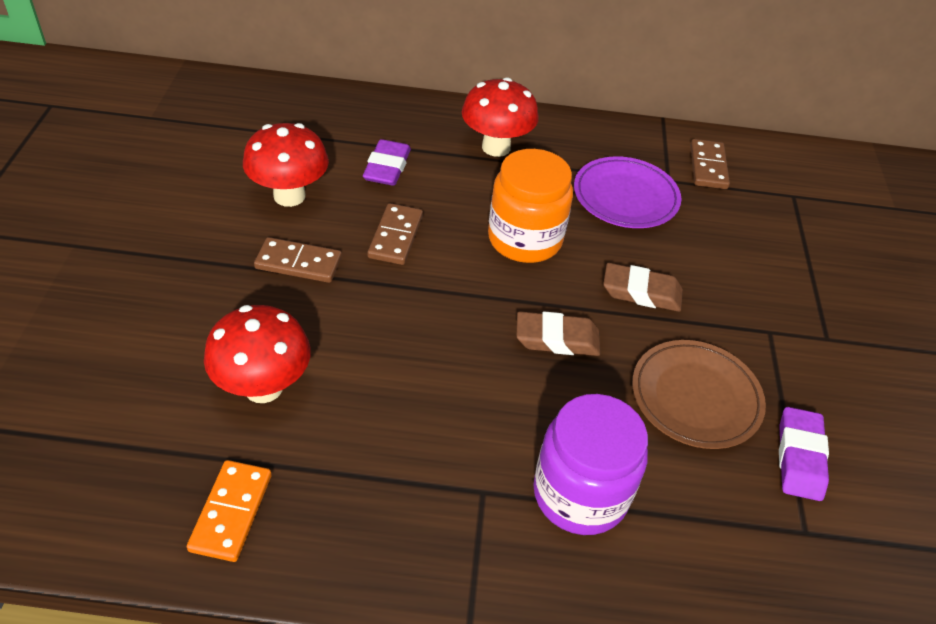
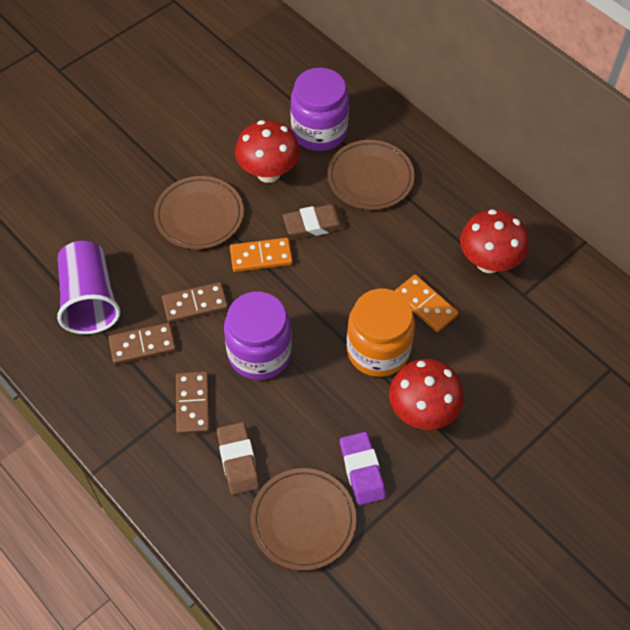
brown plate: 1 -> 3
orange domino: 1 -> 2
purple cup: 0 -> 1
purple eraser: 2 -> 1
purple jar: 1 -> 2
purple plate: 1 -> 0

